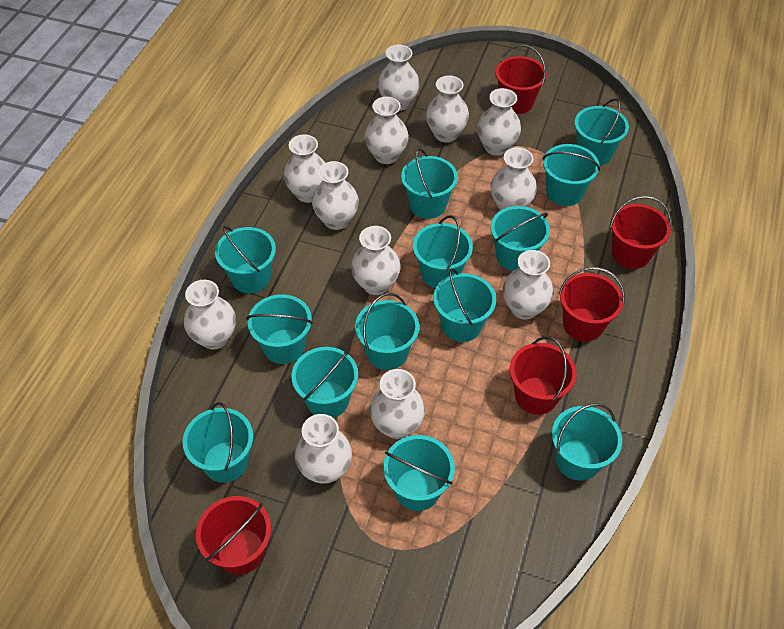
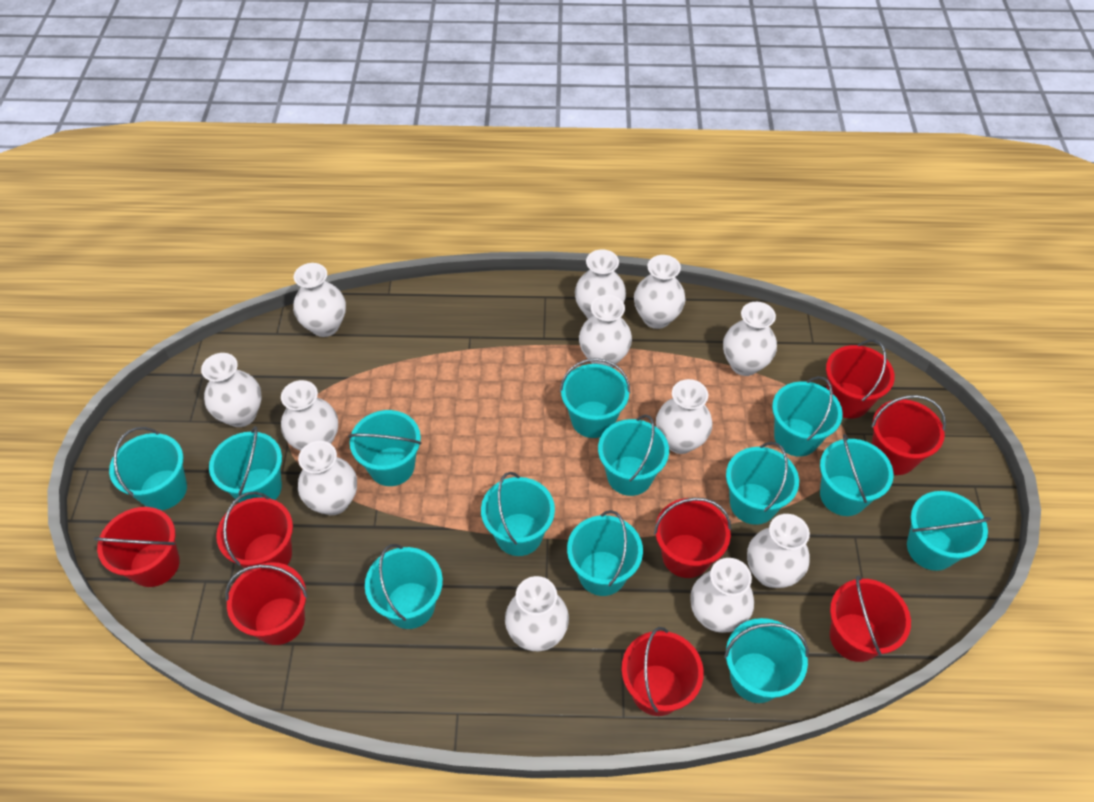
red bucket: 5 -> 8

